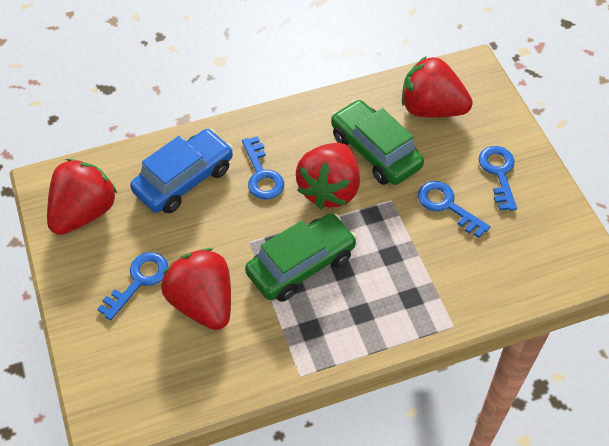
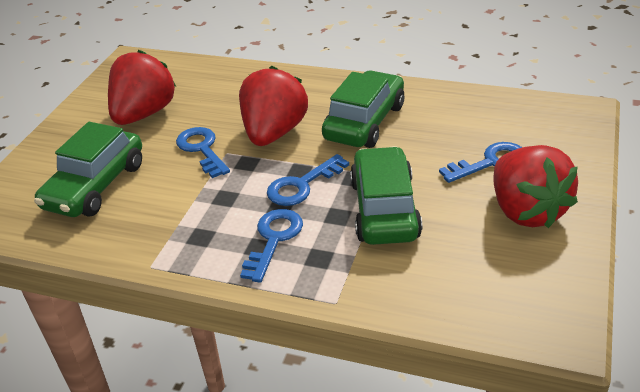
blue car: 1 -> 0
green car: 2 -> 3
red strawberry: 4 -> 3

